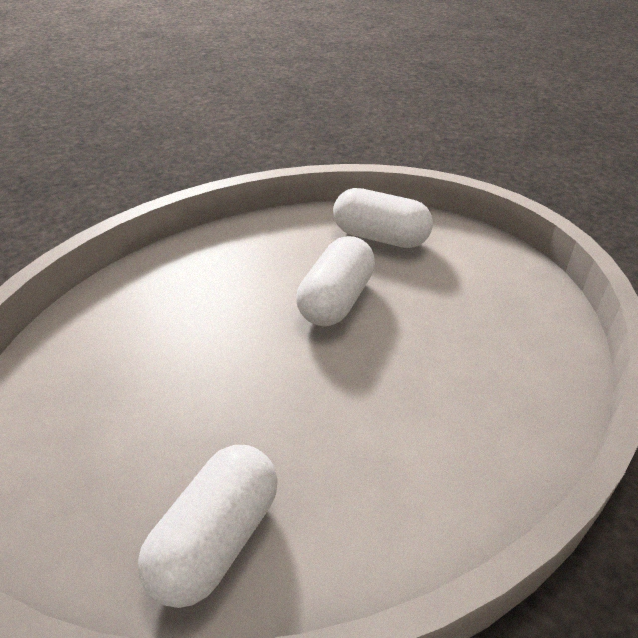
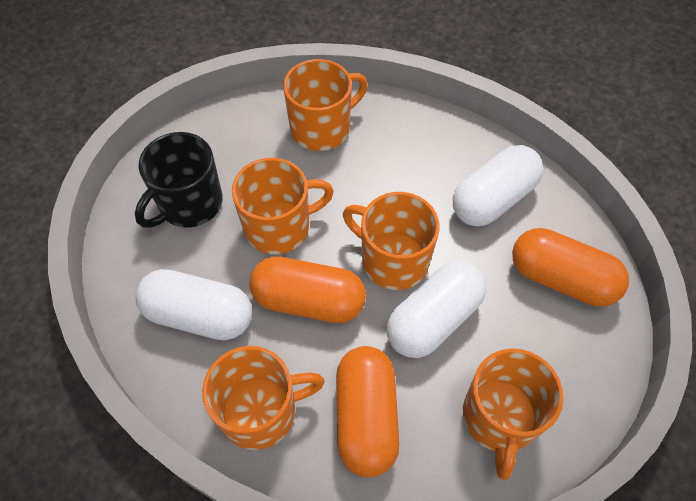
black mug: 0 -> 1
orange capsule: 0 -> 3
orange mug: 0 -> 5

